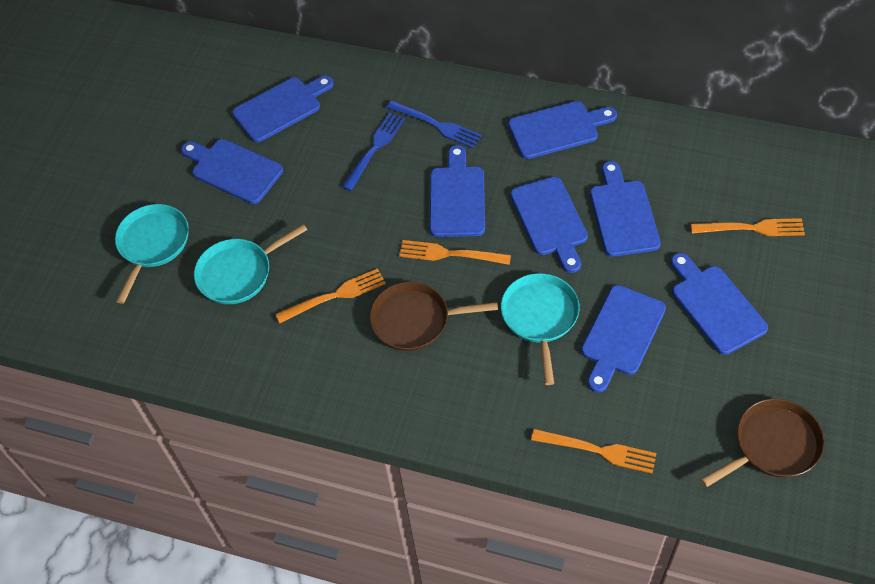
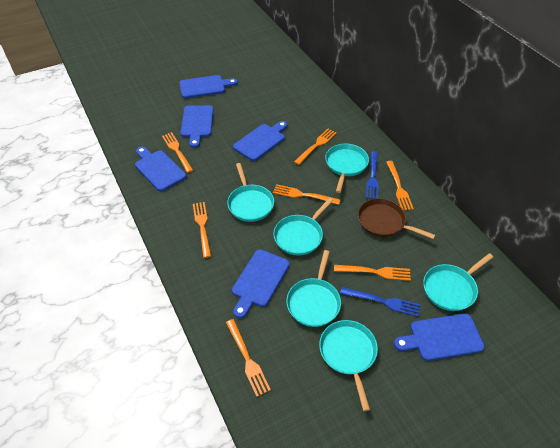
blue cutting board: 8 -> 6
brown pan: 2 -> 1
orange fork: 4 -> 7
turquoise pan: 3 -> 6

